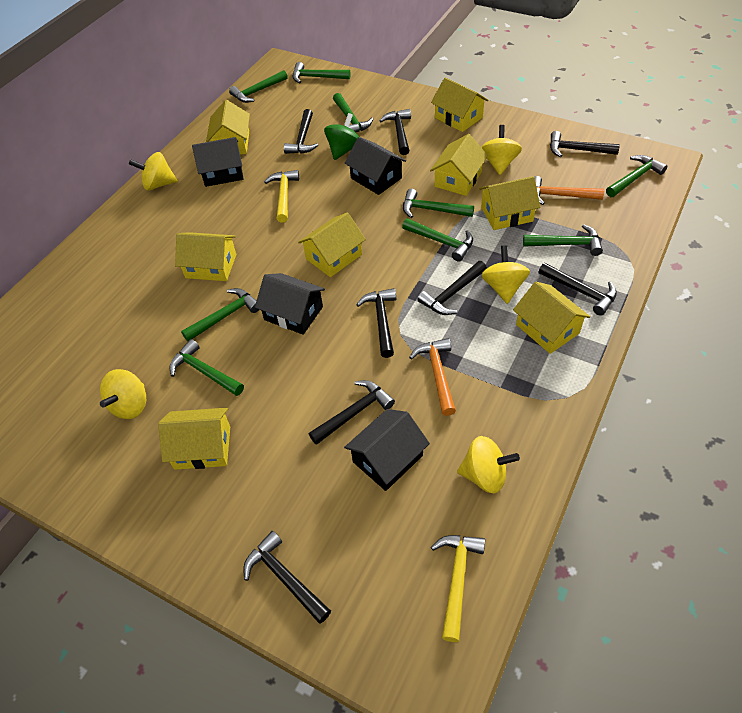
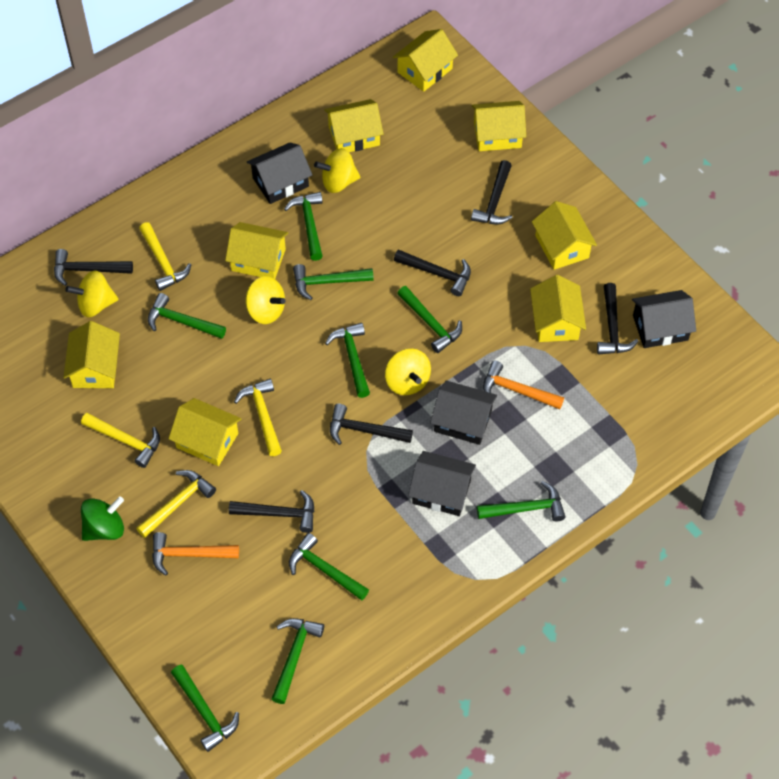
black hammer: 8 -> 6
yellow hammer: 2 -> 4
yellow spinning top: 5 -> 4

